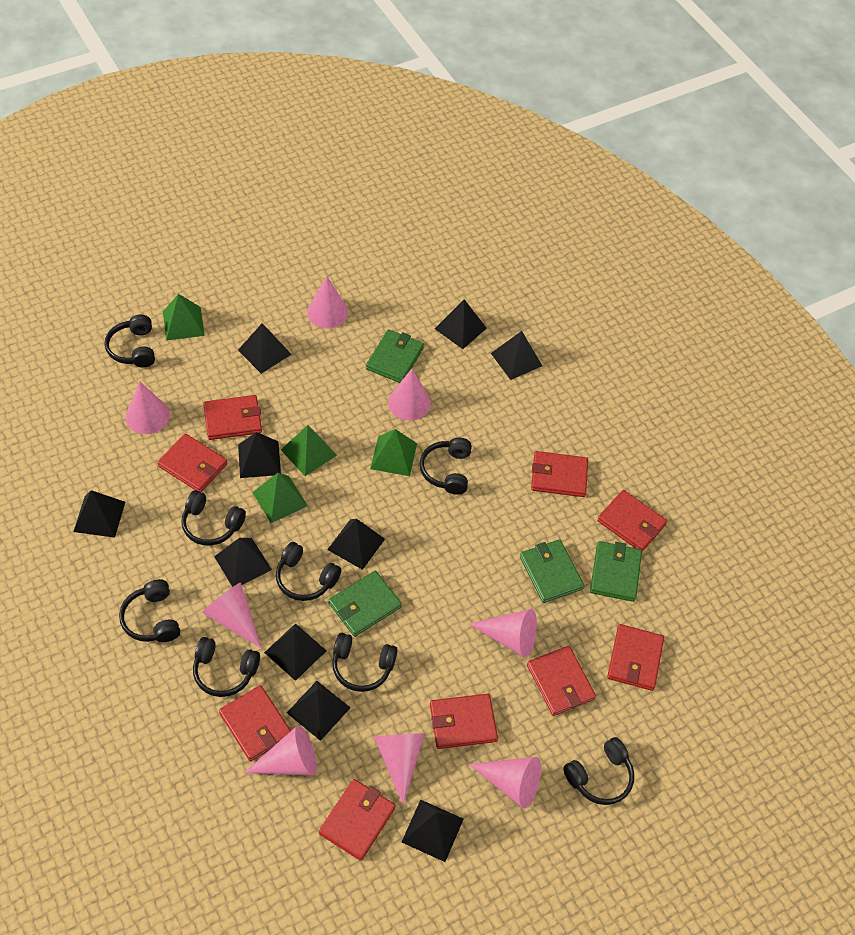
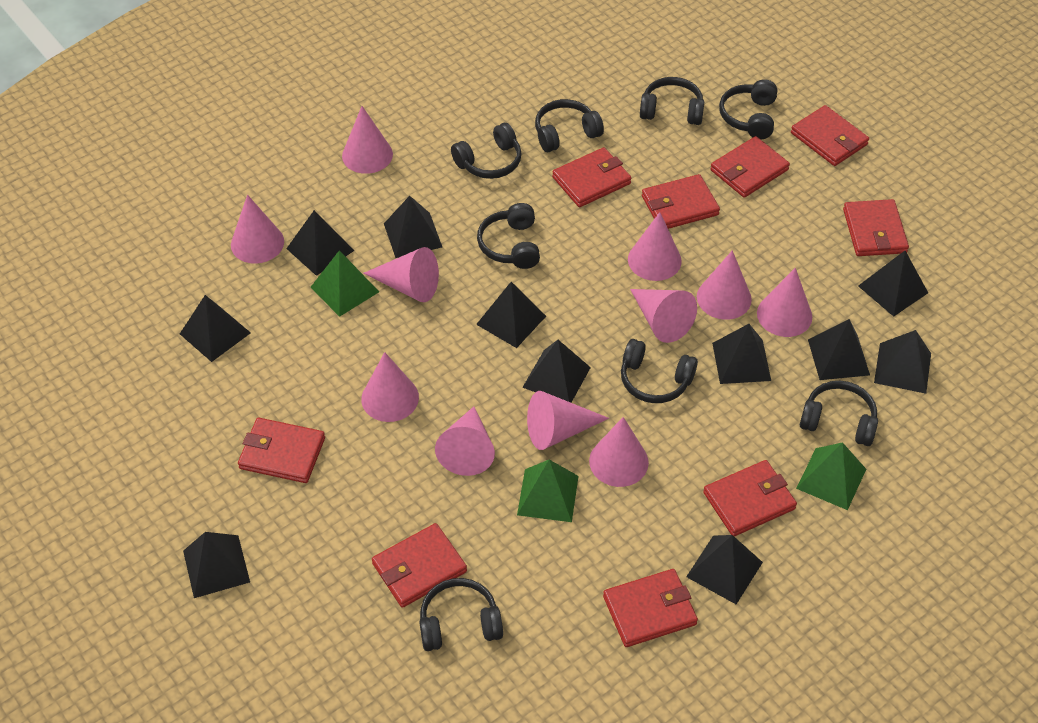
black pyramid: 10 -> 11
green pyramid: 4 -> 3
green wallet: 4 -> 0
pink cone: 8 -> 11

